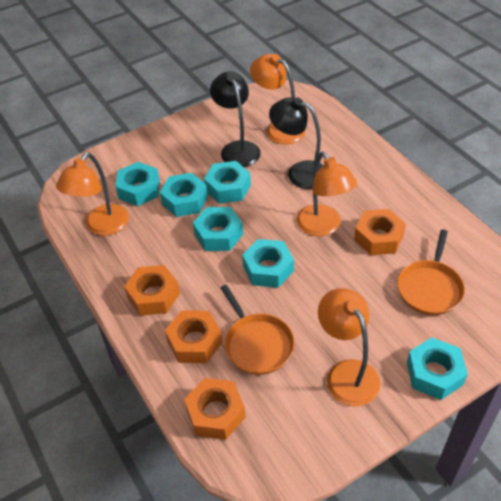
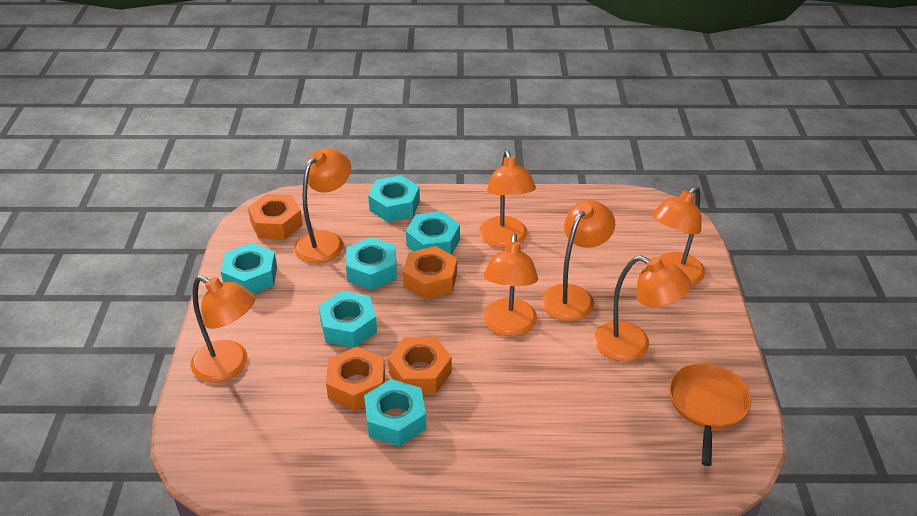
black lamp: 2 -> 0
orange lamp: 4 -> 7
orange pan: 2 -> 1

